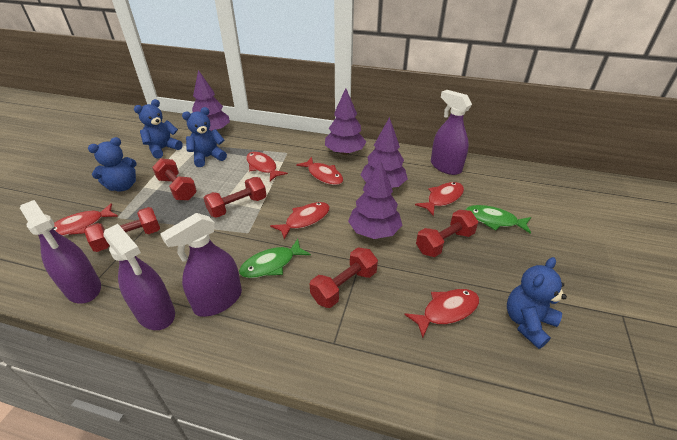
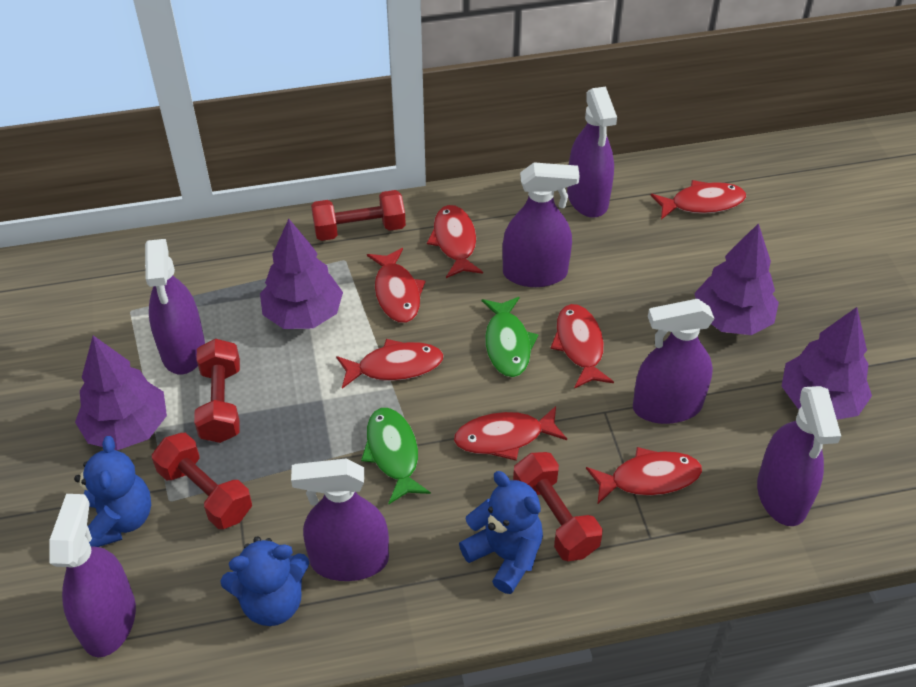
blue teddy bear: 4 -> 3
purple spray bottle: 4 -> 7
red dumbbell: 5 -> 4
red fish: 6 -> 7

